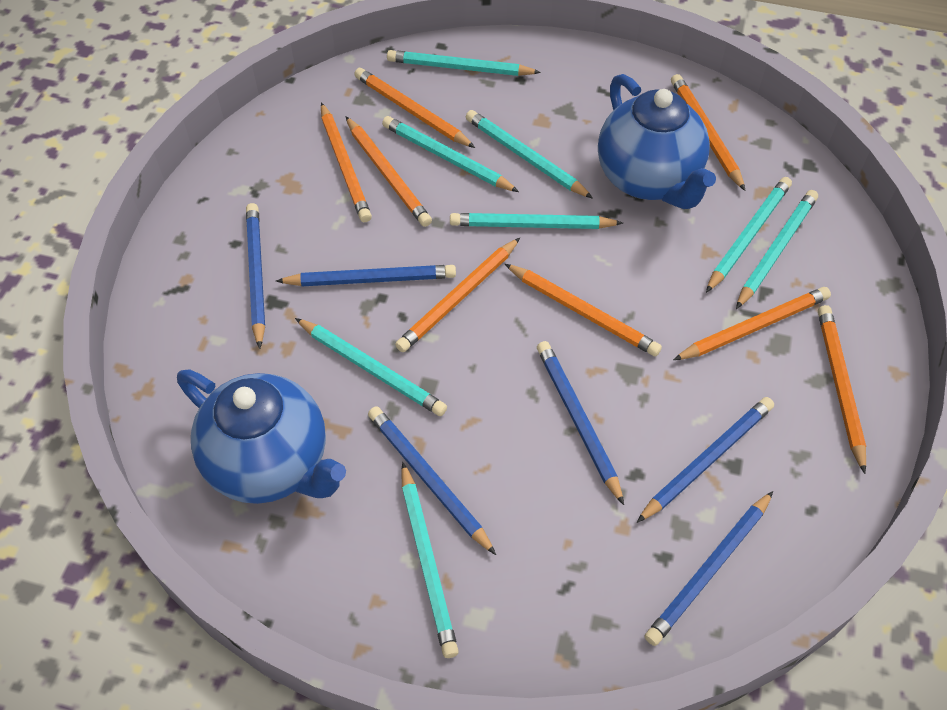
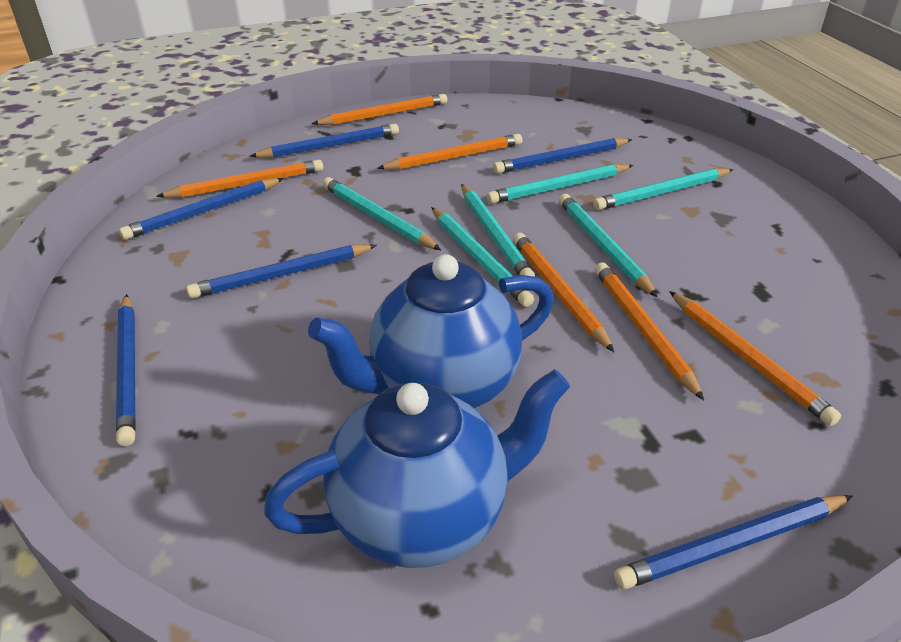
orange pencil: 8 -> 6
turquoise pencil: 8 -> 6

